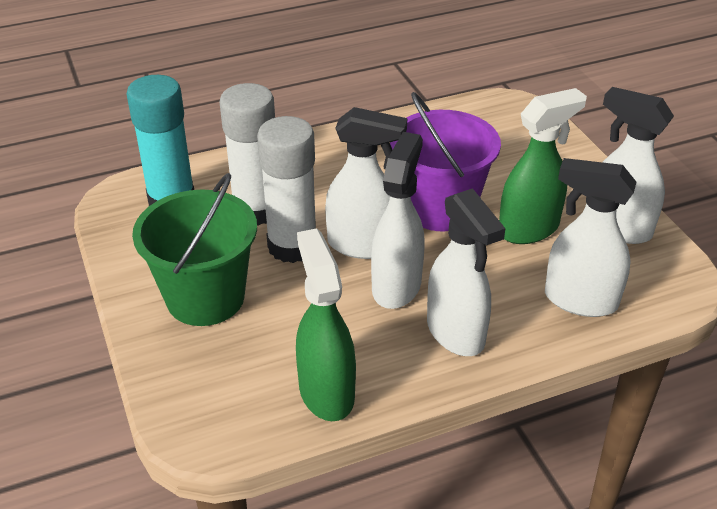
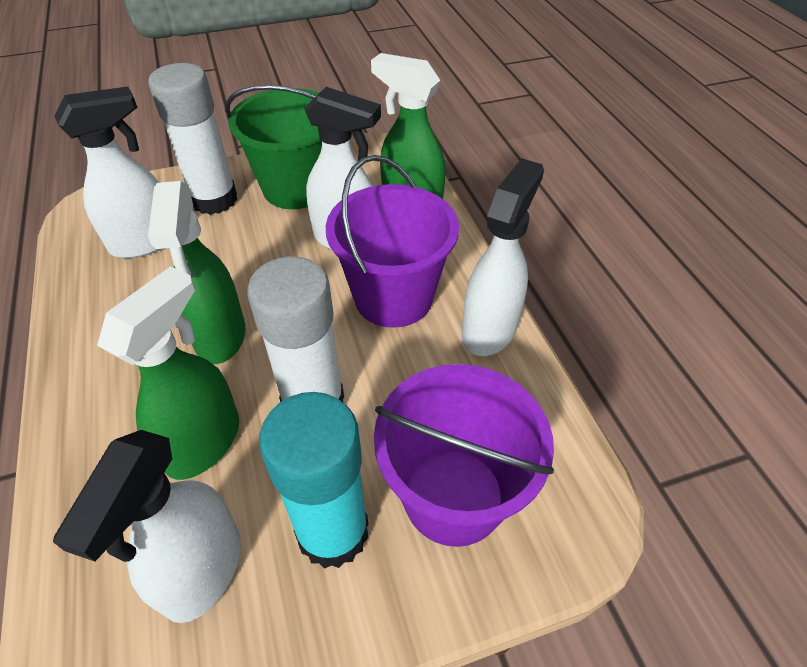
green spray bottle: 2 -> 3
purple bucket: 1 -> 2
white spray bottle: 5 -> 4

